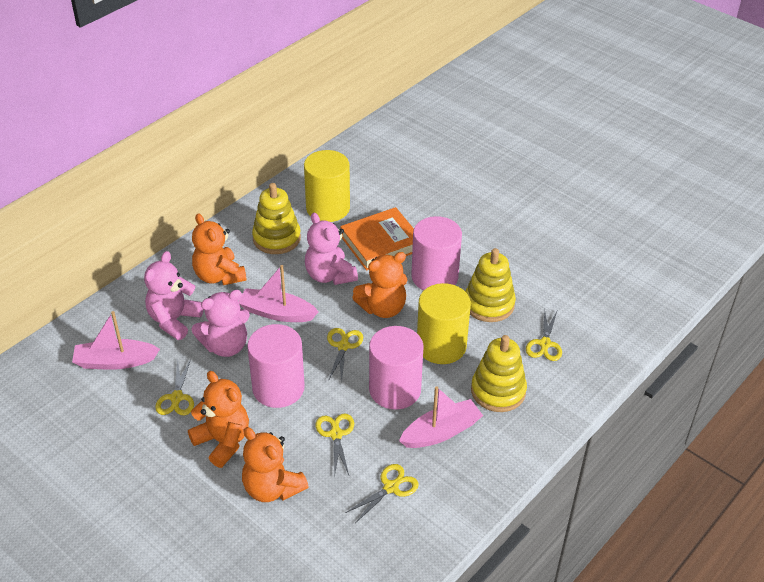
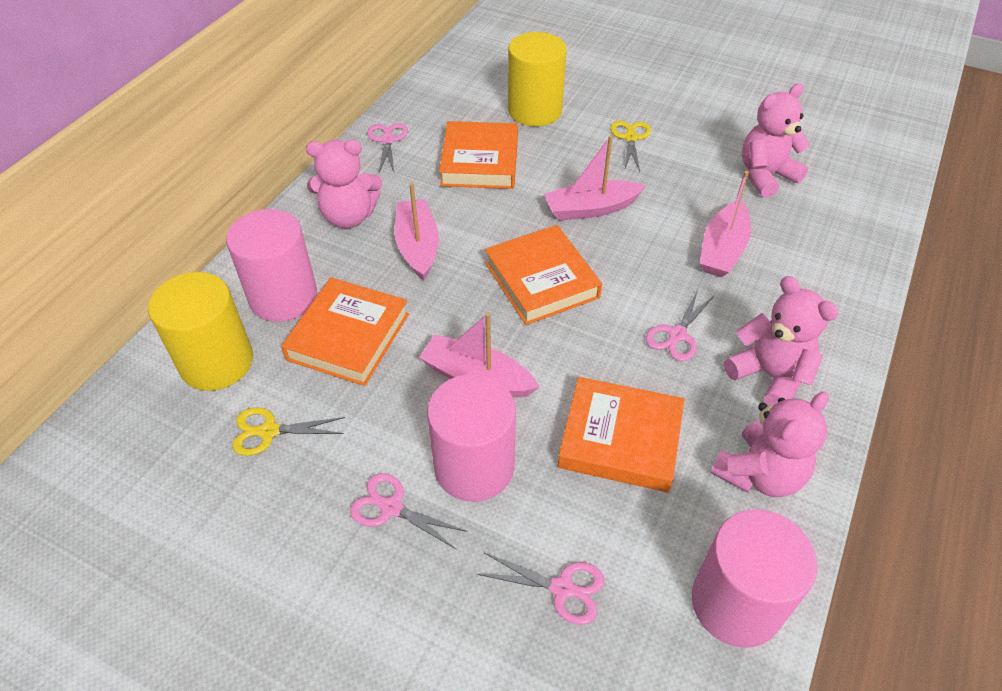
orange book: 1 -> 4
orange teddy bear: 4 -> 0
pink boat: 3 -> 4
pink scissors: 0 -> 4
pink teddy bear: 3 -> 4
yellow scissors: 5 -> 2
yellow stacking toy: 3 -> 0

